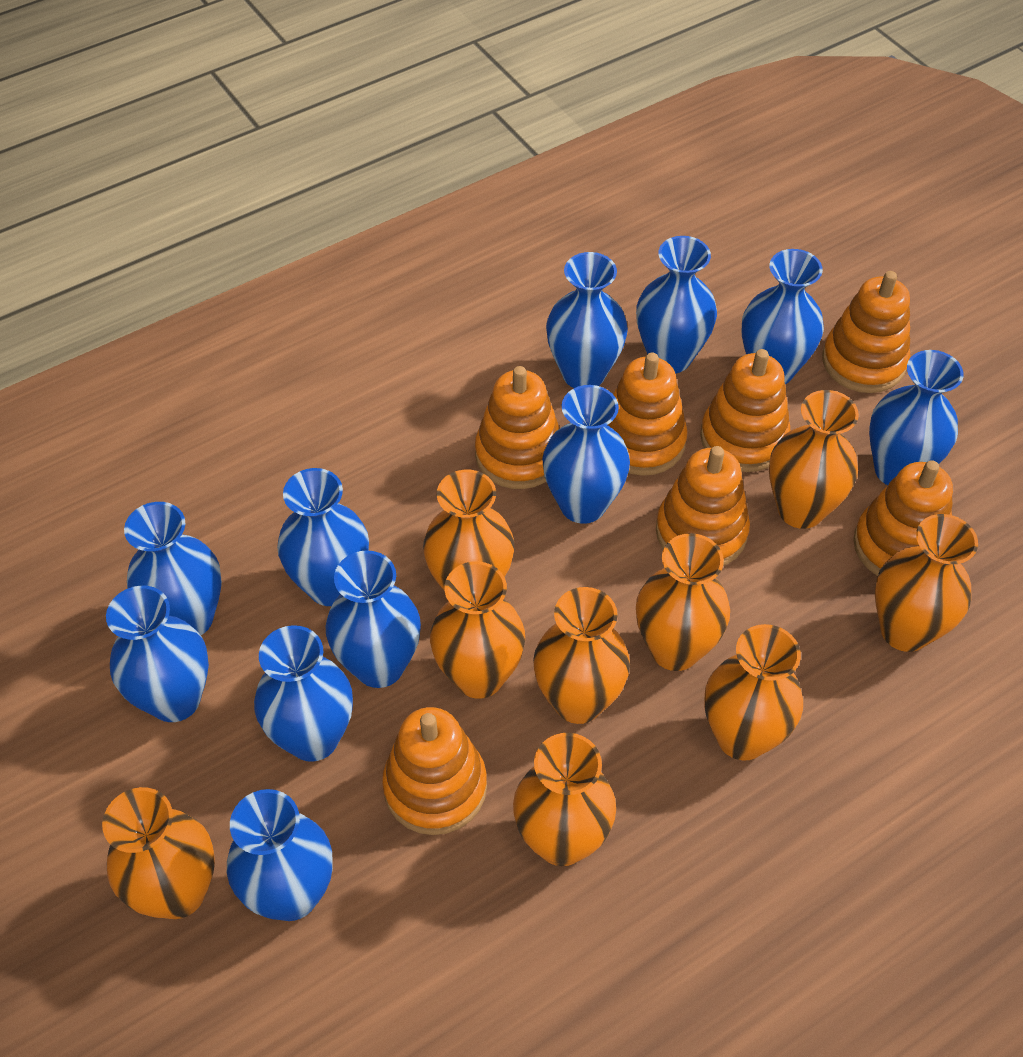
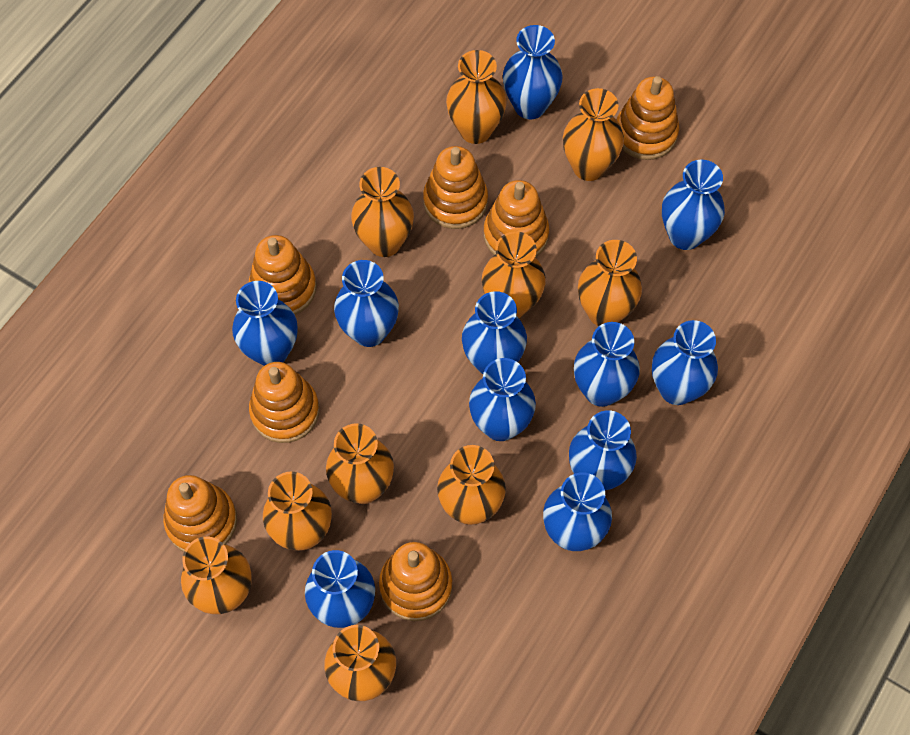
orange vase: 9 -> 10

